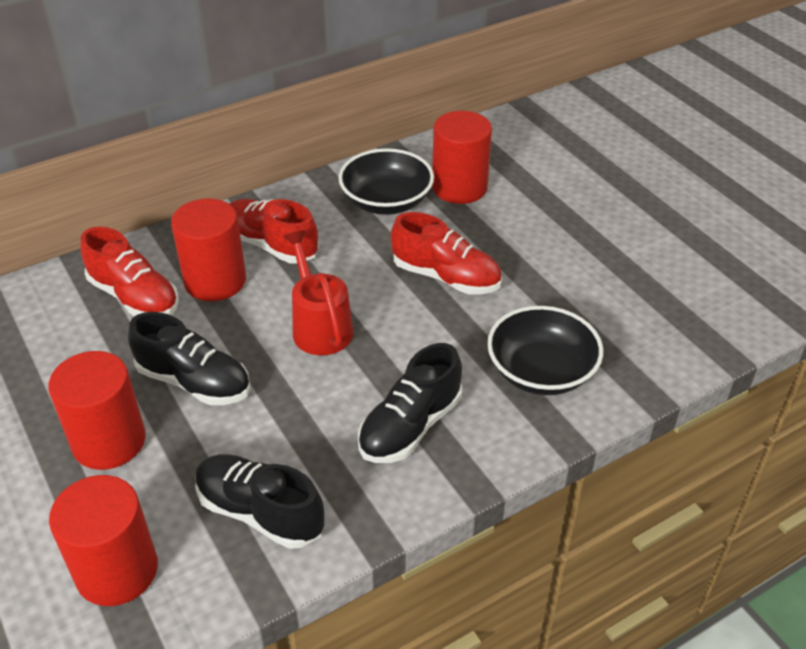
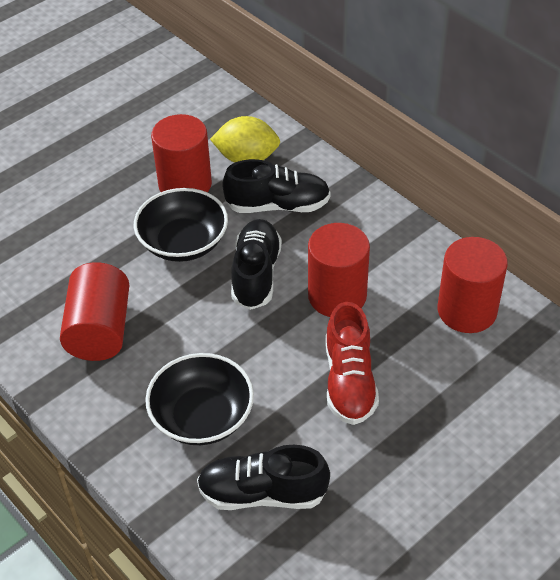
red shoe: 3 -> 1
red watering can: 1 -> 0
yellow lemon: 0 -> 1

